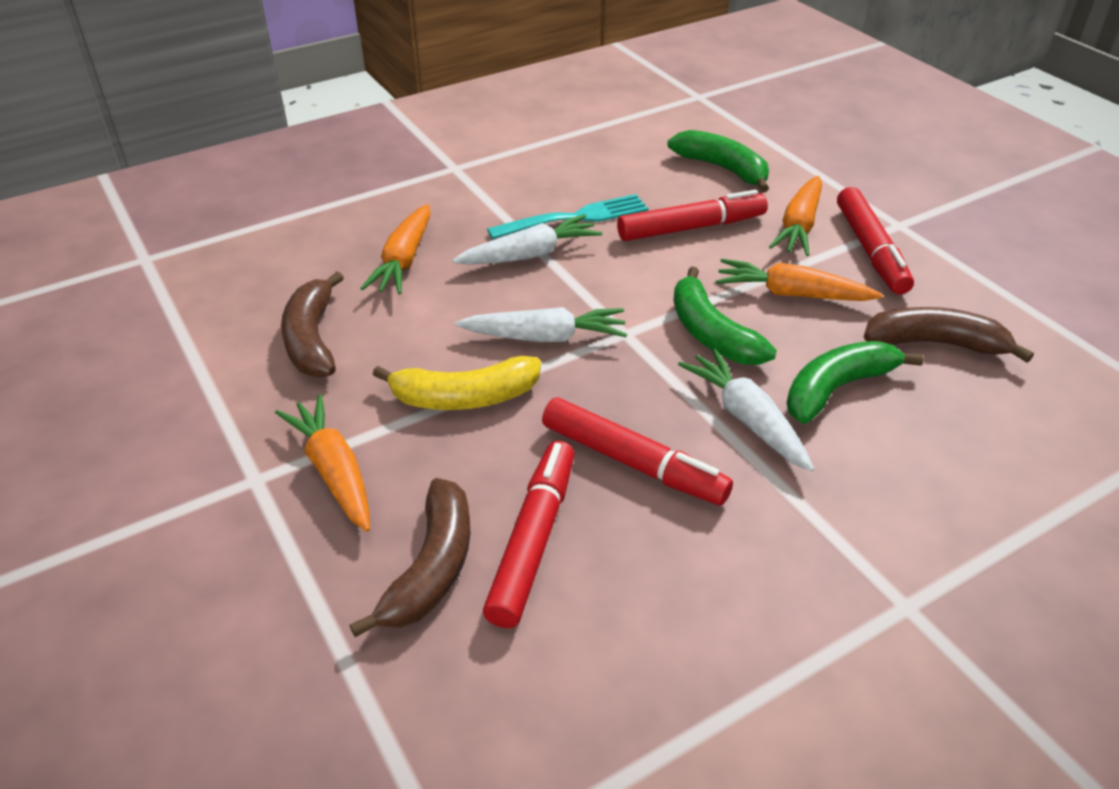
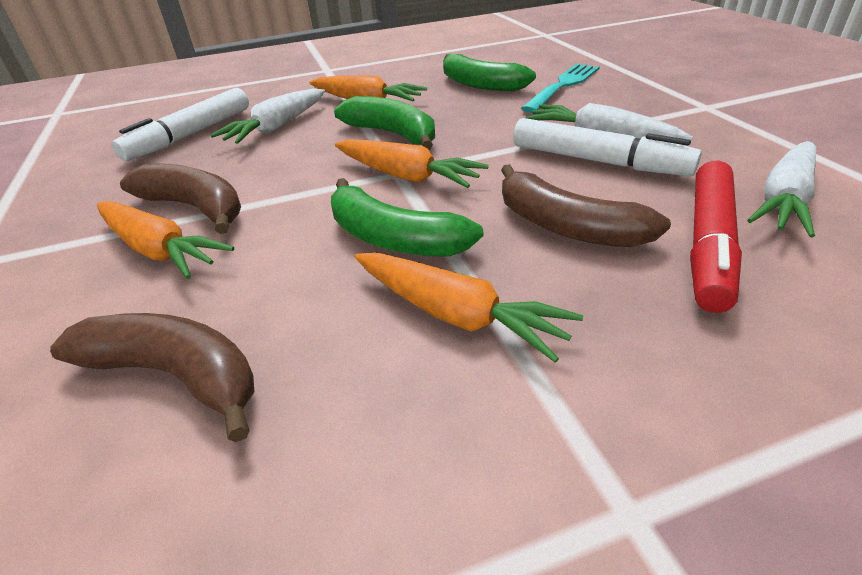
red marker: 4 -> 1
white marker: 0 -> 2
yellow banana: 1 -> 0

